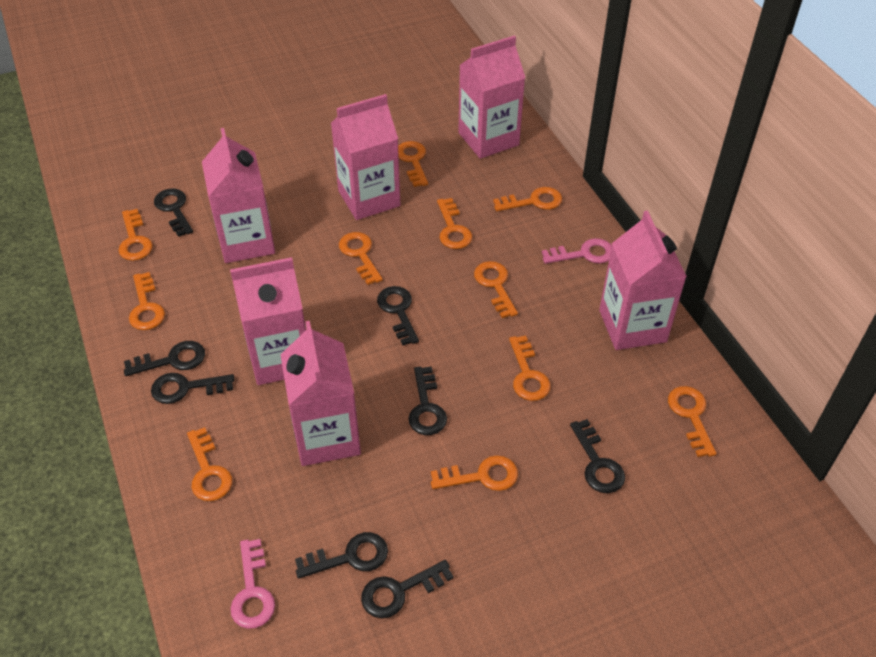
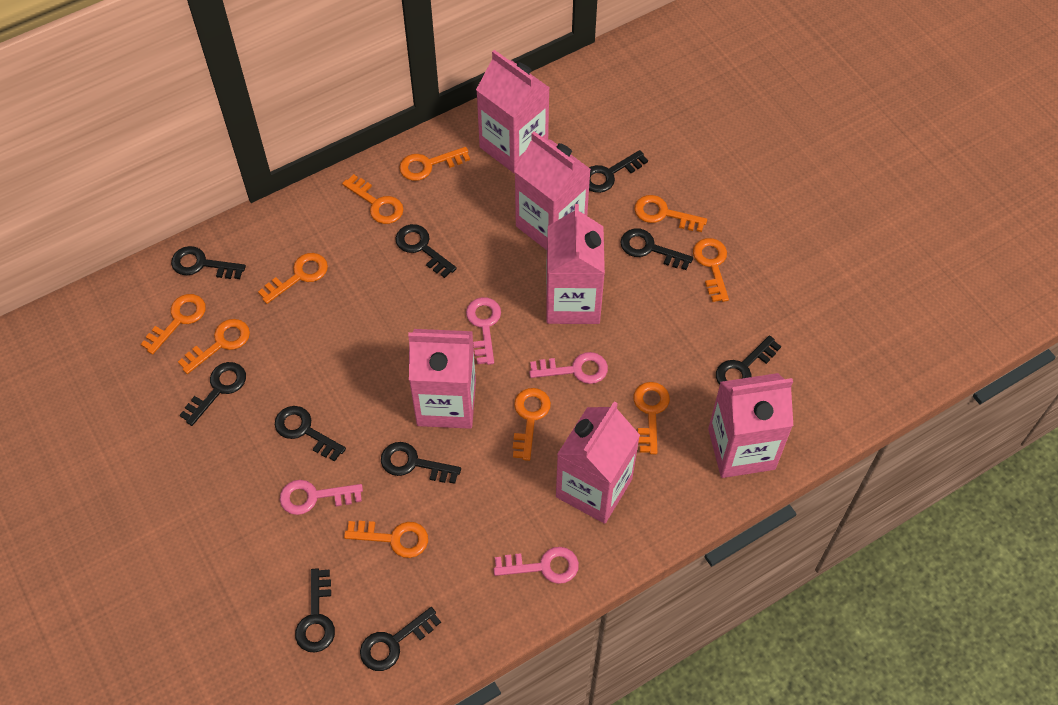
black key: 8 -> 10
orange key: 11 -> 10
pink key: 2 -> 4

